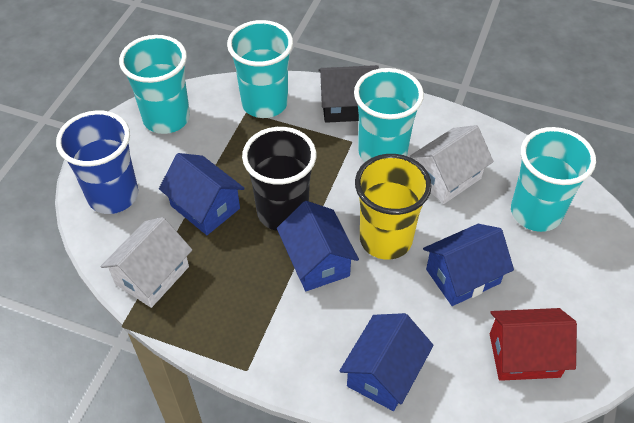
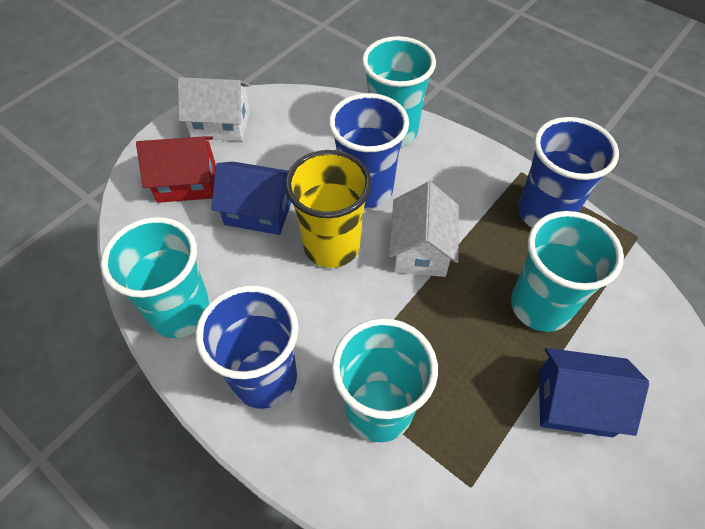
black cup: 1 -> 0
black house: 1 -> 0
blue cup: 1 -> 3
blue house: 4 -> 2

